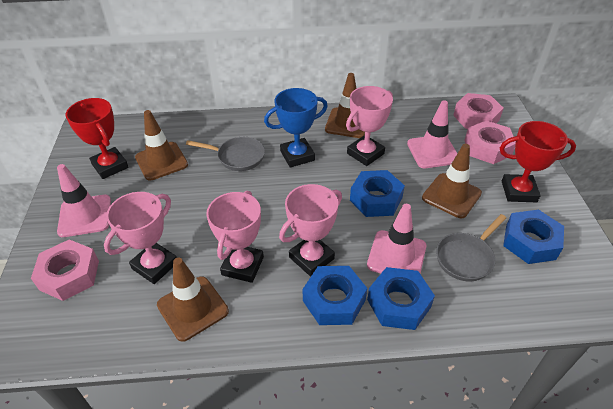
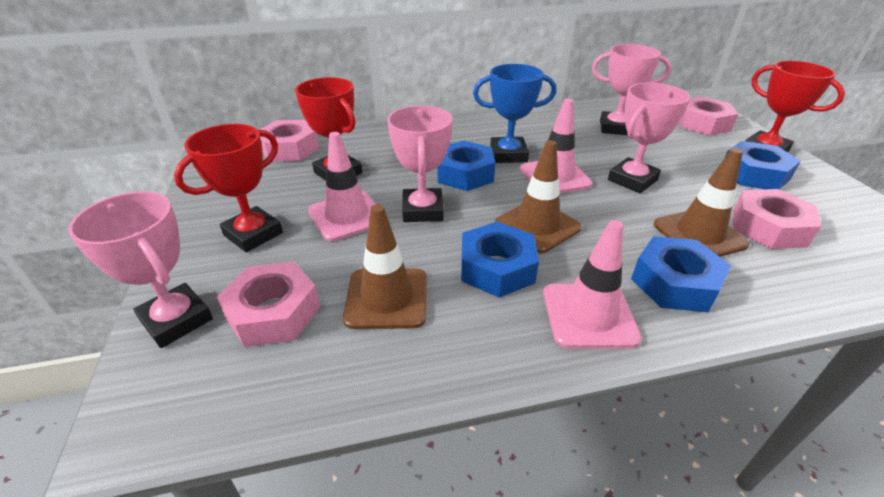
brown traffic cone: 4 -> 3
grey pan: 2 -> 0
pink nut: 3 -> 4
red trophy: 2 -> 3

